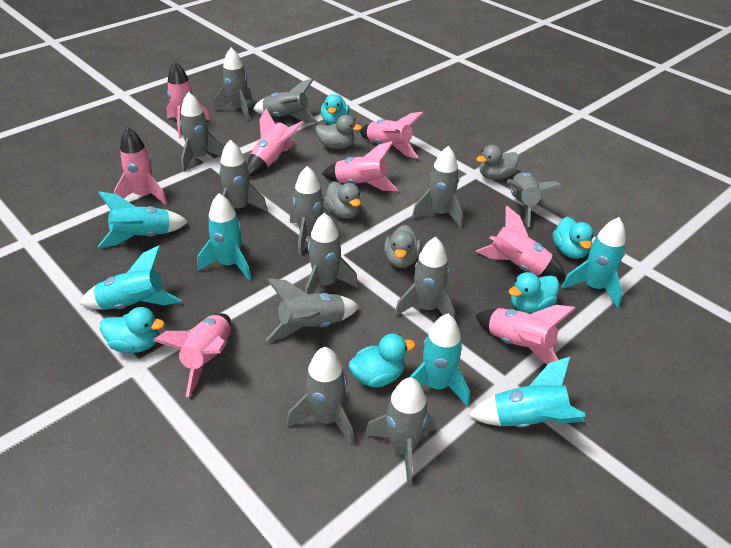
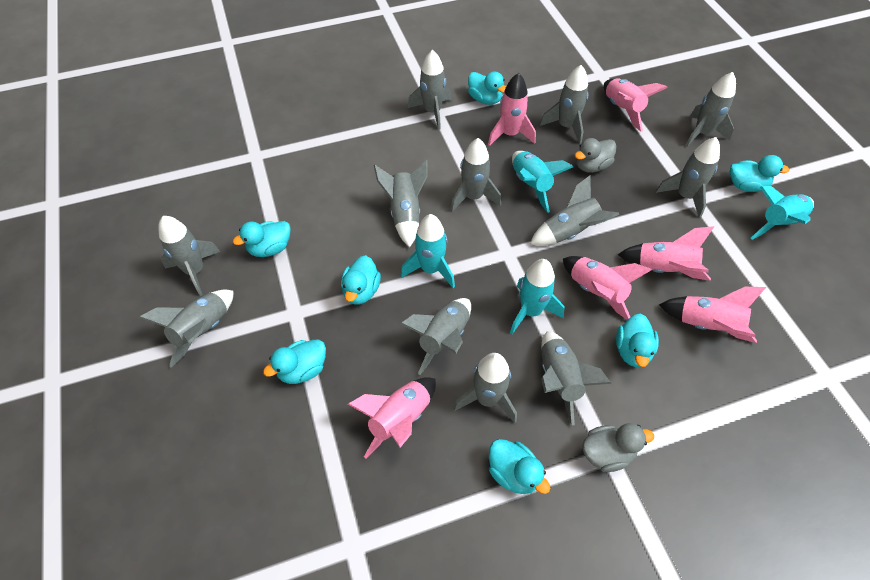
grey duck: 4 -> 2
pink rocket: 8 -> 6
turquoise duck: 5 -> 7
turquoise rocket: 6 -> 4

